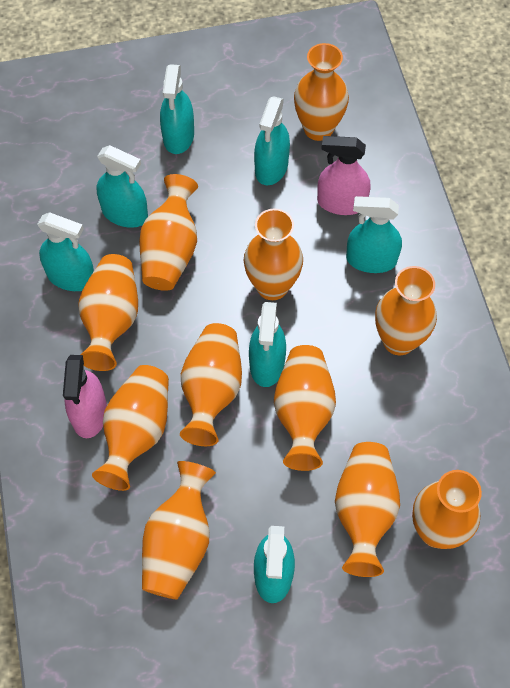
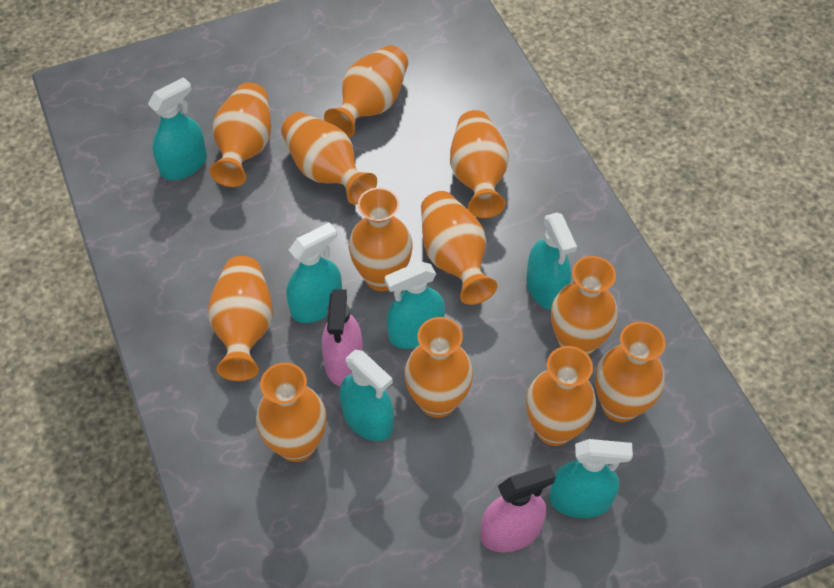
orange vase: 11 -> 12
turquoise spray bottle: 7 -> 6

